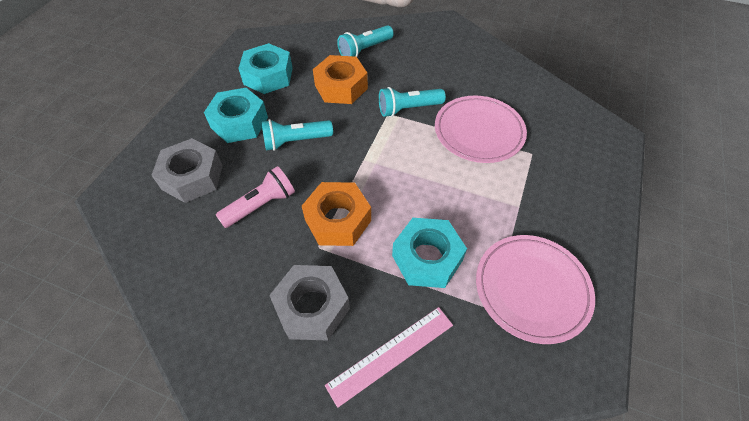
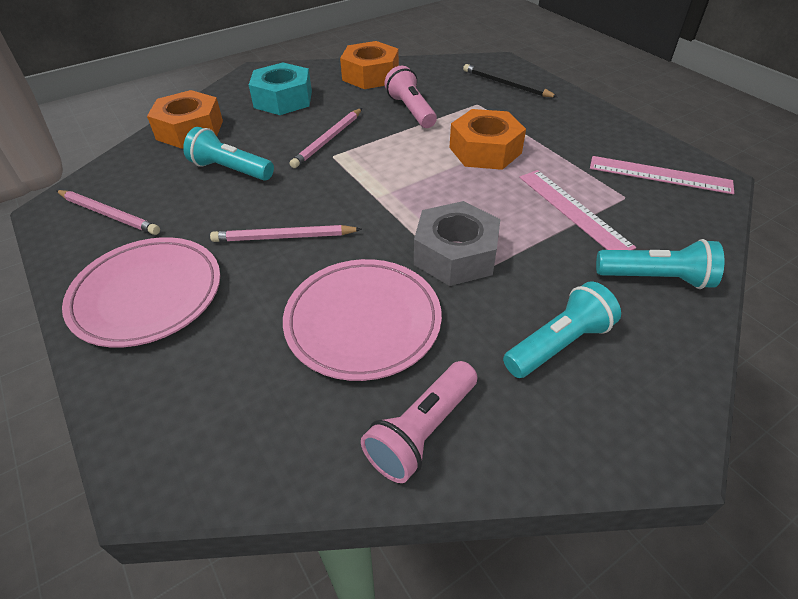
black pencil: 0 -> 1
grey nut: 2 -> 1
orange nut: 2 -> 3
pink flashlight: 1 -> 2
pink pencil: 0 -> 3
pink ruler: 1 -> 2
turquoise nut: 3 -> 1

